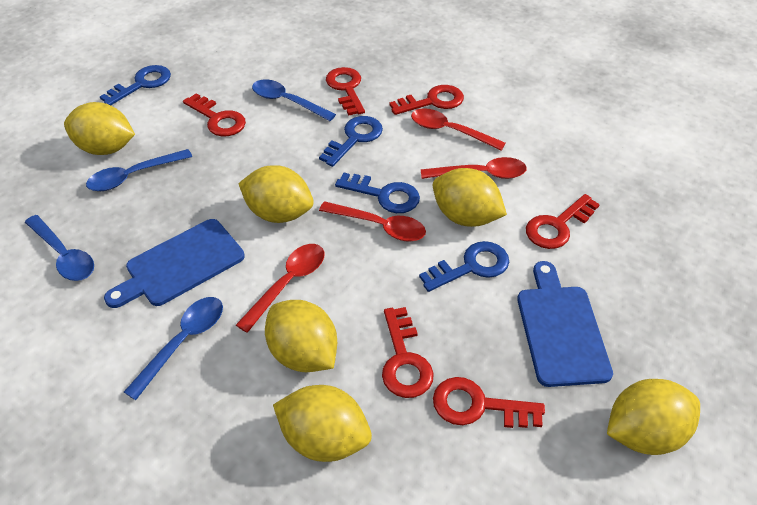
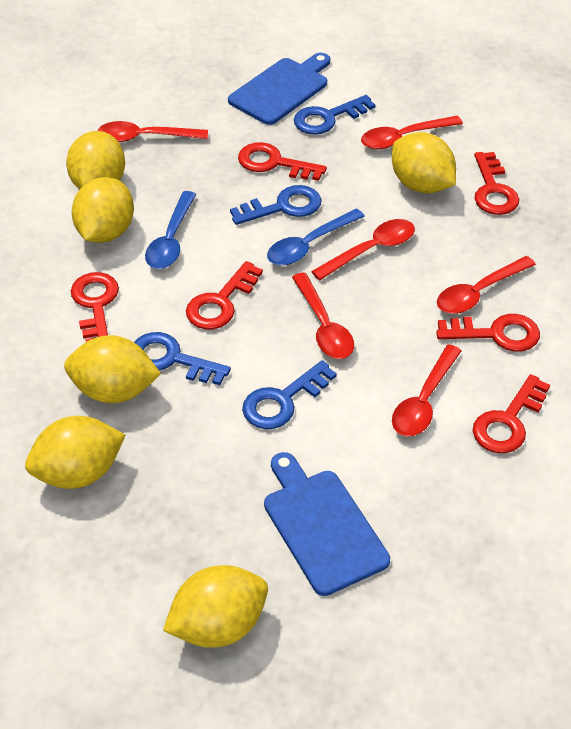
blue spoon: 4 -> 2
red spoon: 4 -> 6

